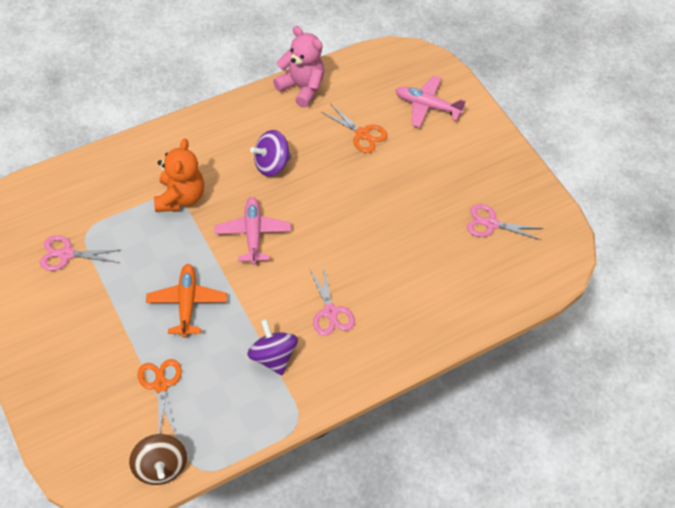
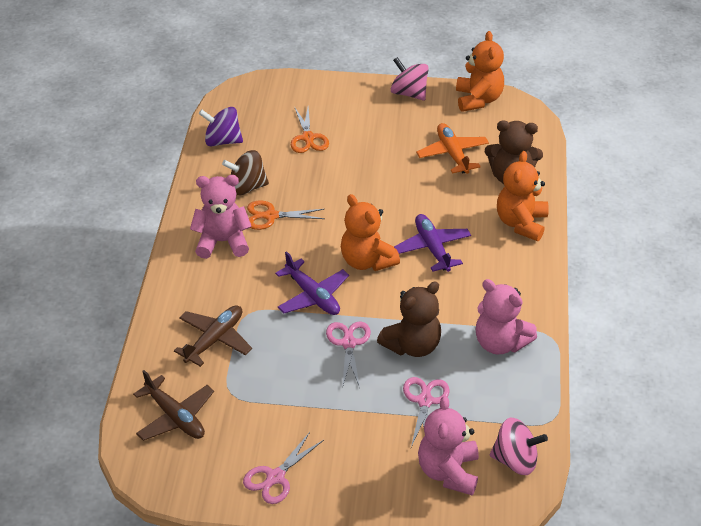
brown plane: 0 -> 2
brown teddy bear: 0 -> 2
orange teddy bear: 1 -> 3
pink plane: 2 -> 0
pink spinning top: 0 -> 2
pink teddy bear: 1 -> 3
purple plane: 0 -> 2
purple spinning top: 2 -> 1

